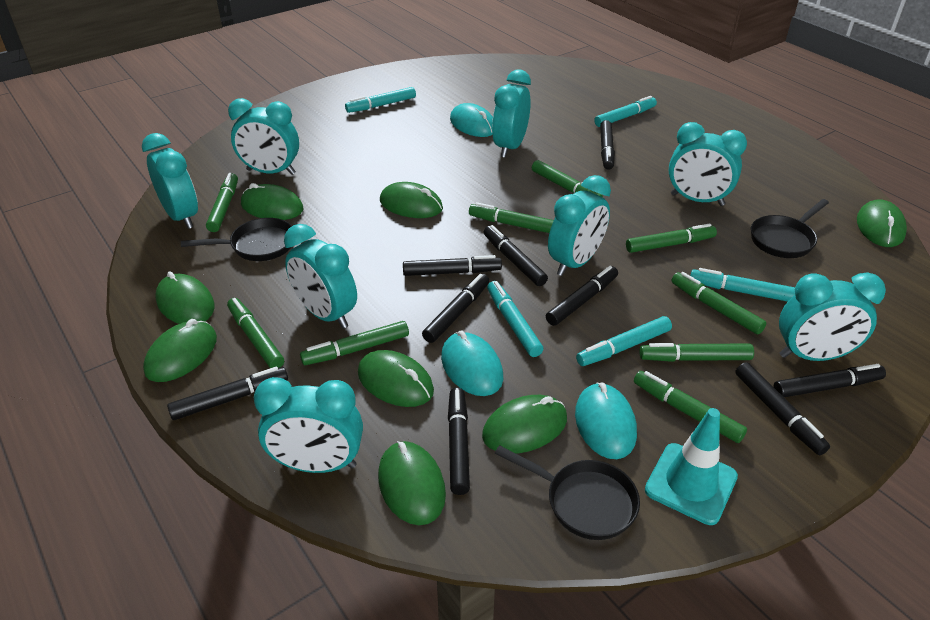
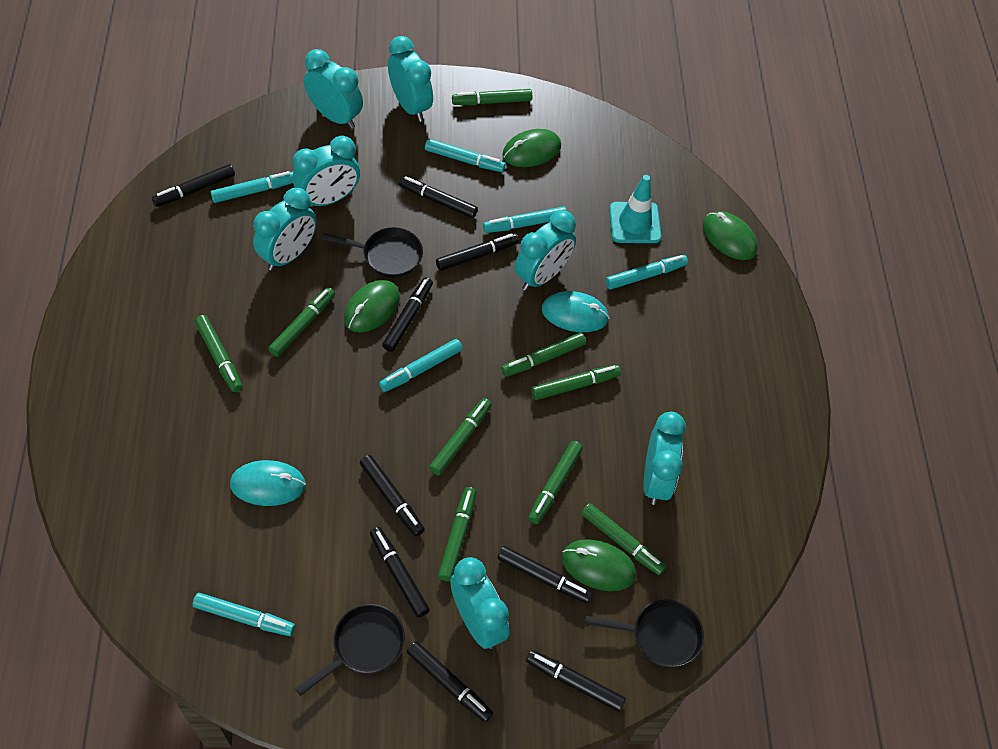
green mouse: 8 -> 4
turquoise clock: 8 -> 7
turquoise marker: 5 -> 6
turquoise mouse: 3 -> 2

